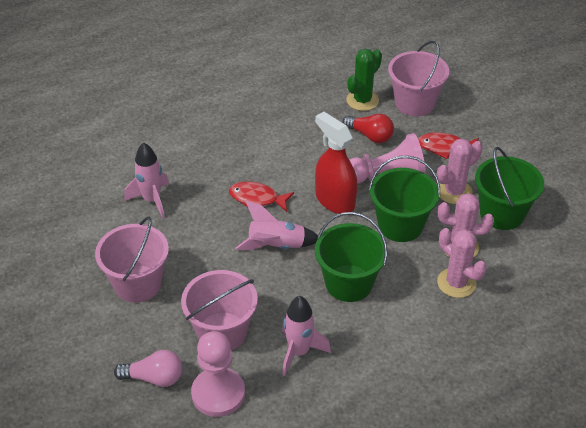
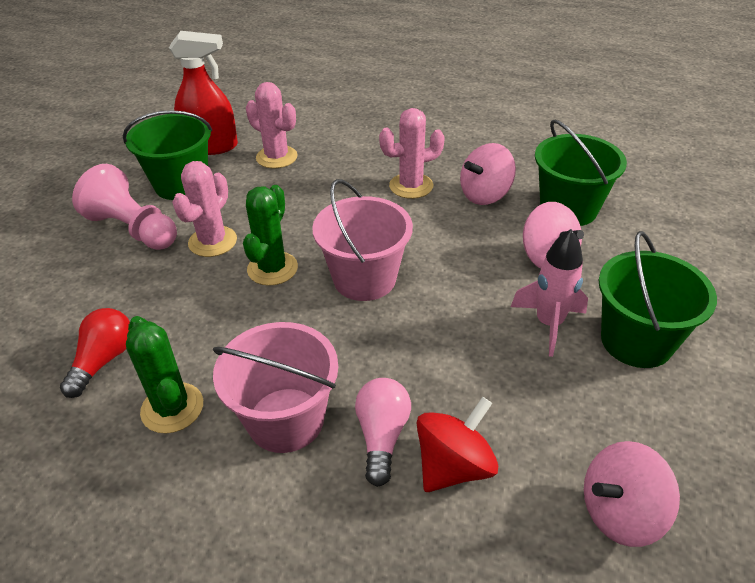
green cactus: 1 -> 2
pink bucket: 3 -> 2
pink pawn: 2 -> 1
pink rocket: 3 -> 1
pink spinning top: 0 -> 3
red fish: 2 -> 0
red spinning top: 0 -> 1

